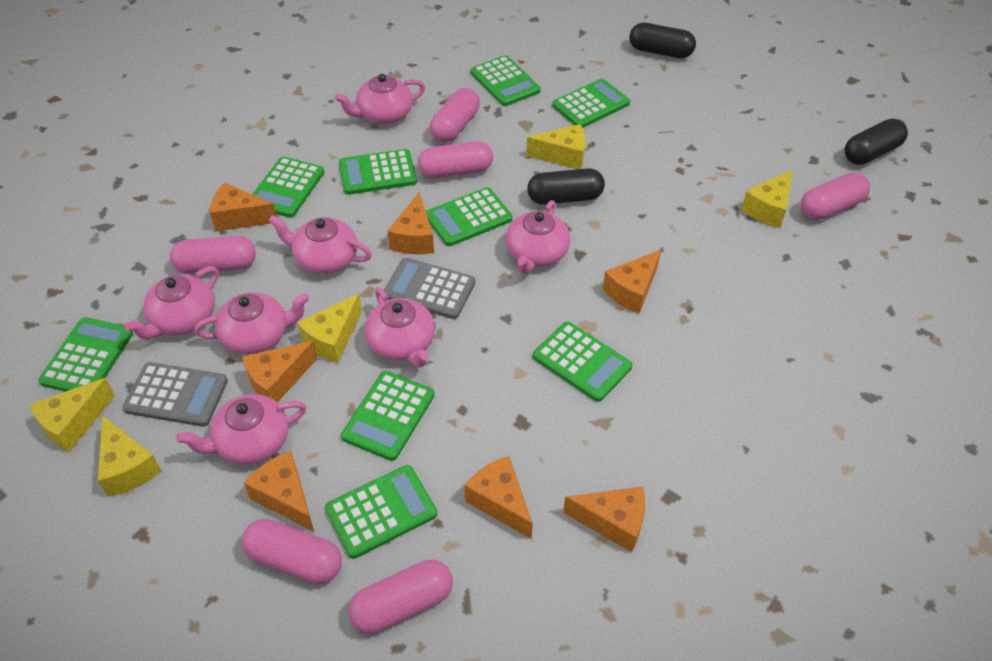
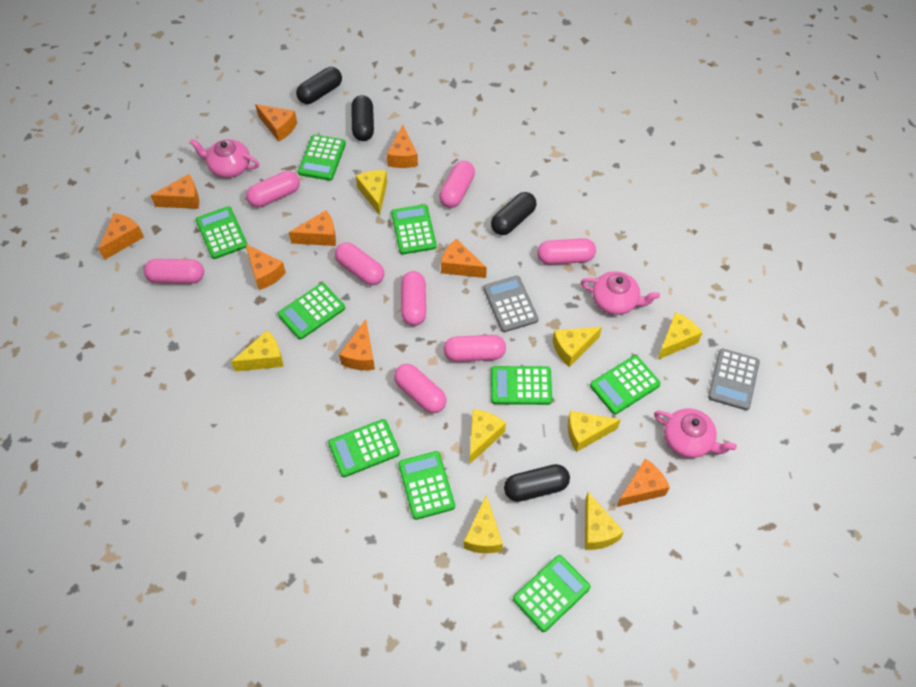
black capsule: 3 -> 4
orange cheese: 7 -> 9
pink capsule: 6 -> 8
pink teapot: 7 -> 3
yellow cheese: 5 -> 8

